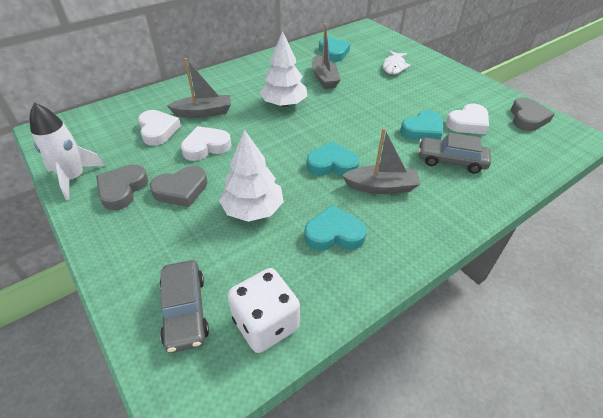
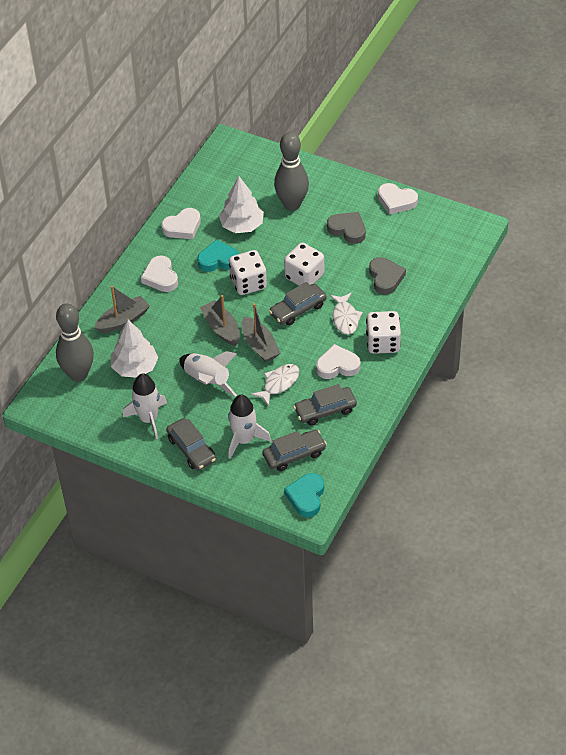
grey bowling pin: 0 -> 2
grey car: 2 -> 4
grey heart: 3 -> 2
turquoise heart: 4 -> 2
white dice: 1 -> 3
white fish: 1 -> 2
white heart: 3 -> 4
white rocket: 1 -> 3

